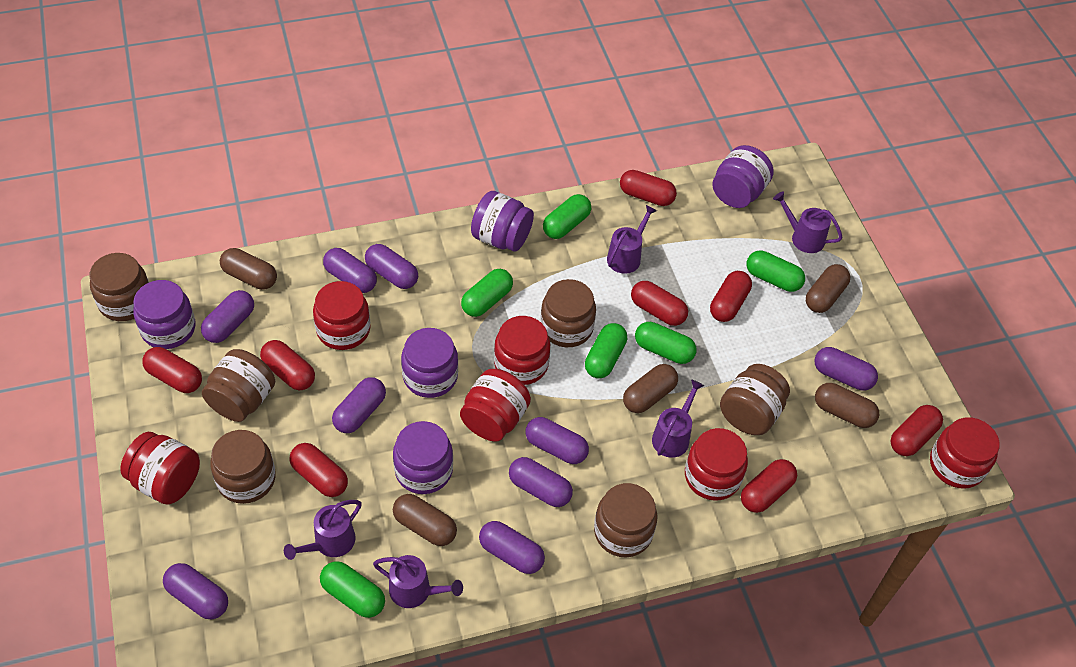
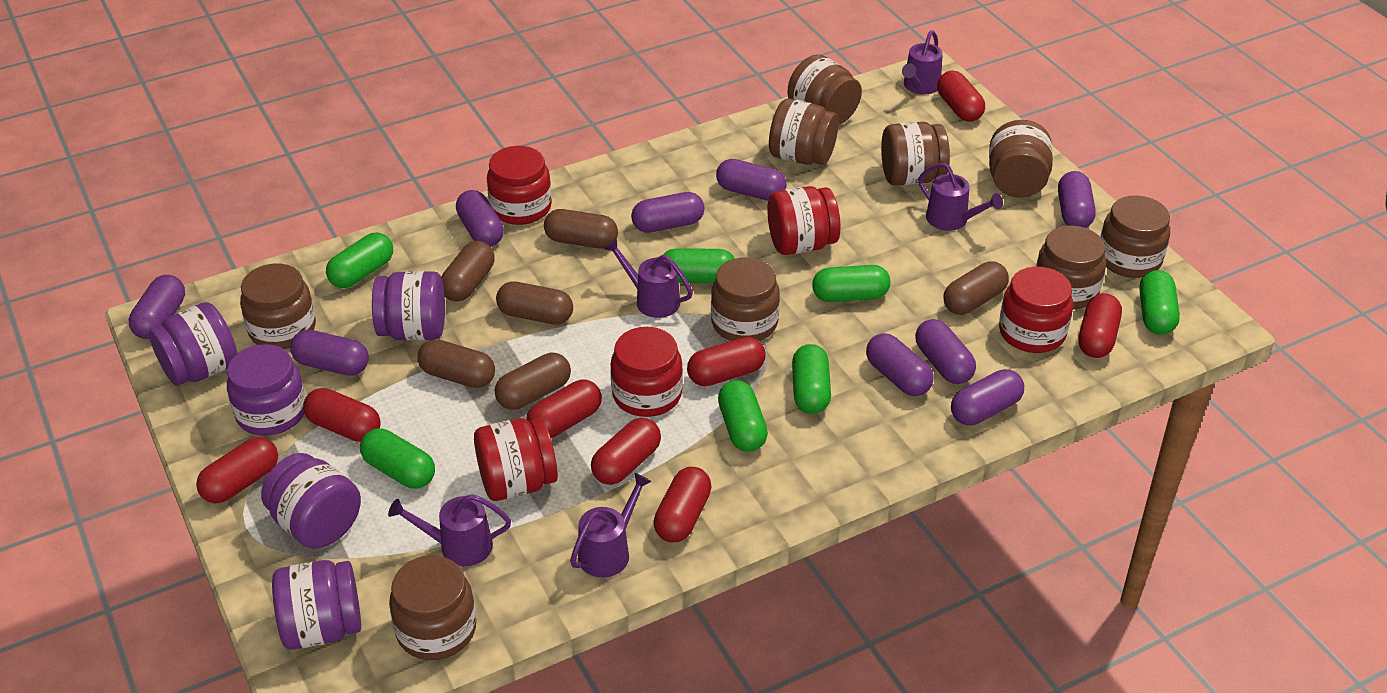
brown capsule: 5 -> 6
brown jar: 6 -> 9
green capsule: 6 -> 7
red jar: 6 -> 5

